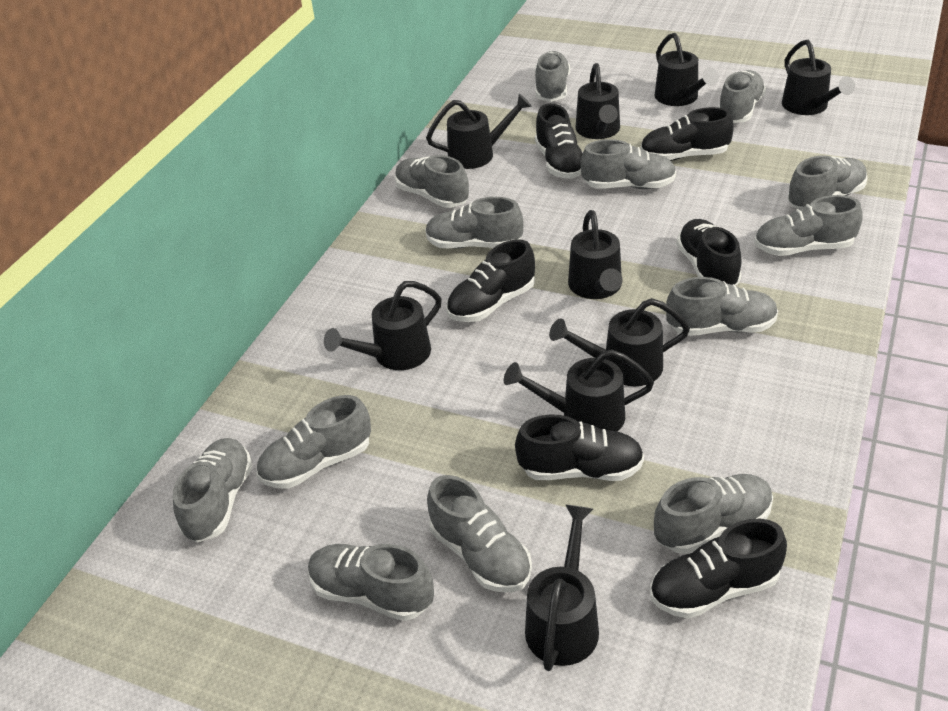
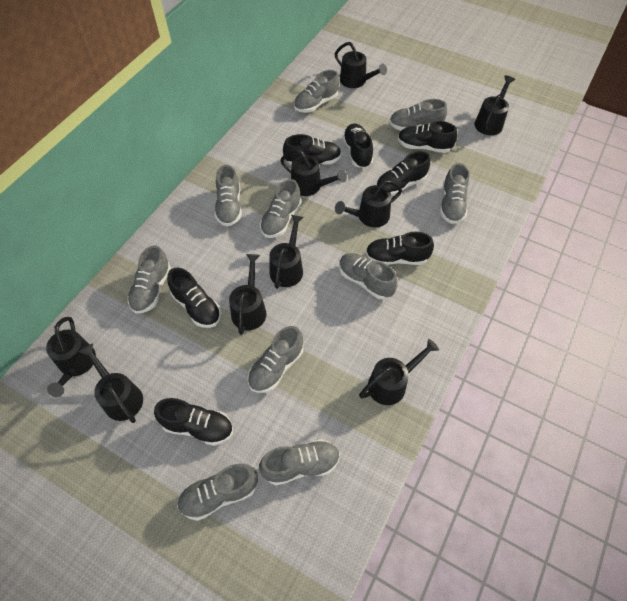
black shoe: 6 -> 7
grey shoe: 13 -> 10

